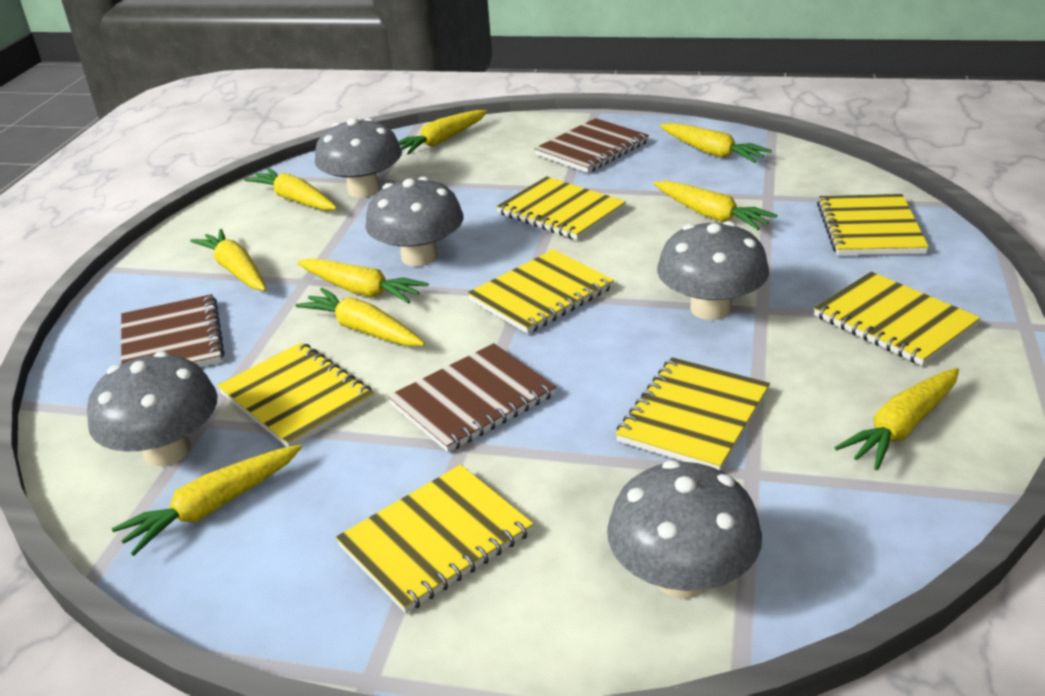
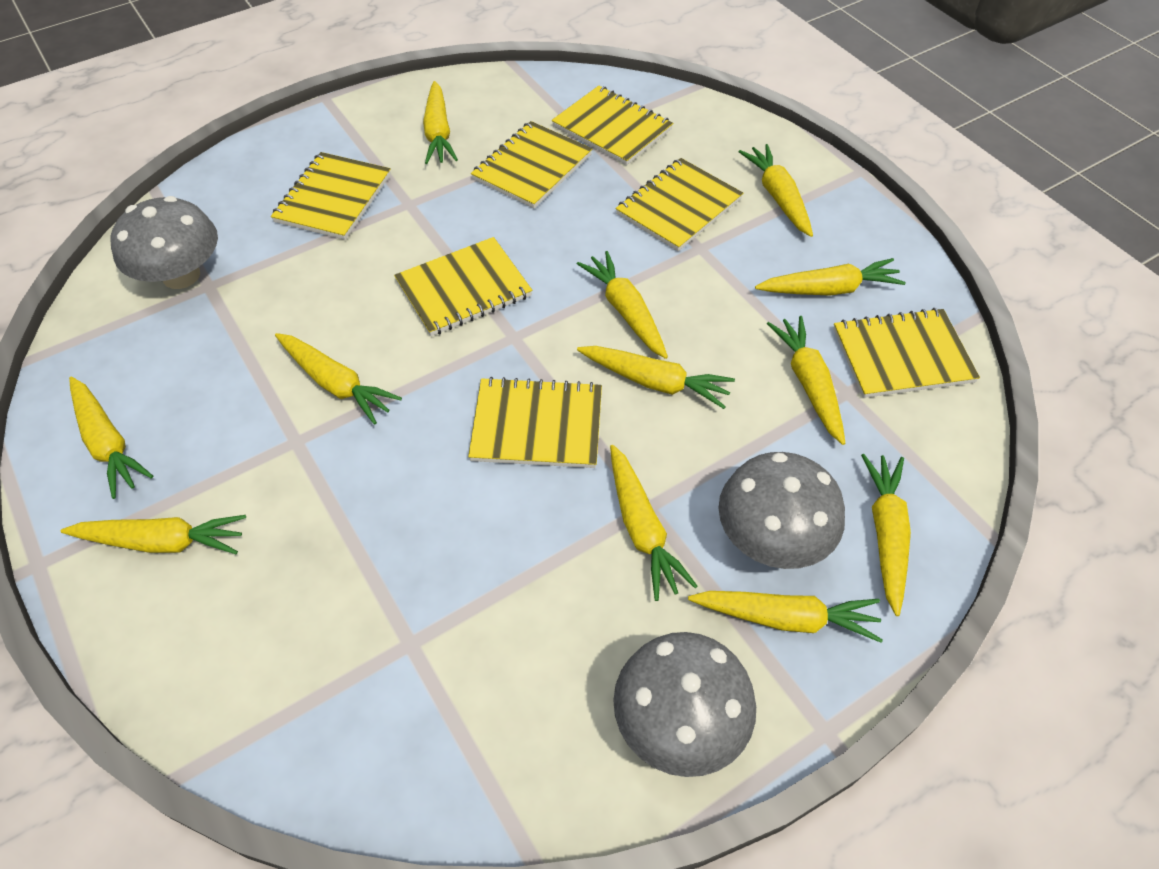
brown notebook: 3 -> 0
grey mushroom: 5 -> 3
yellow carrot: 9 -> 12

